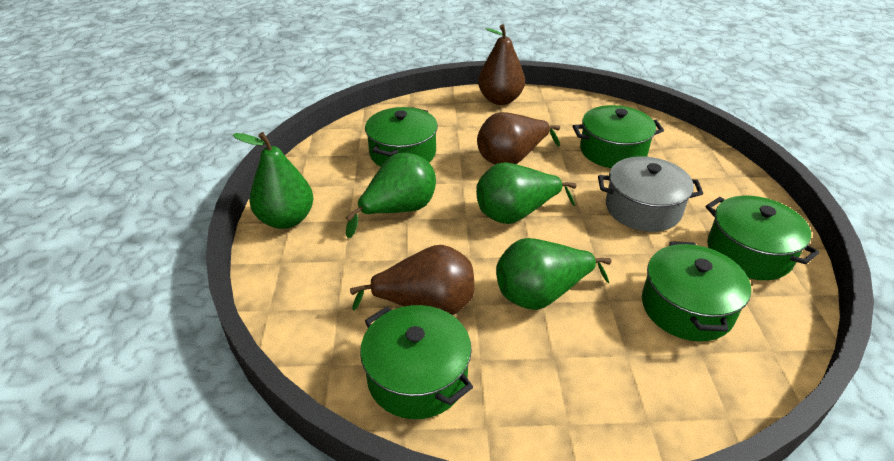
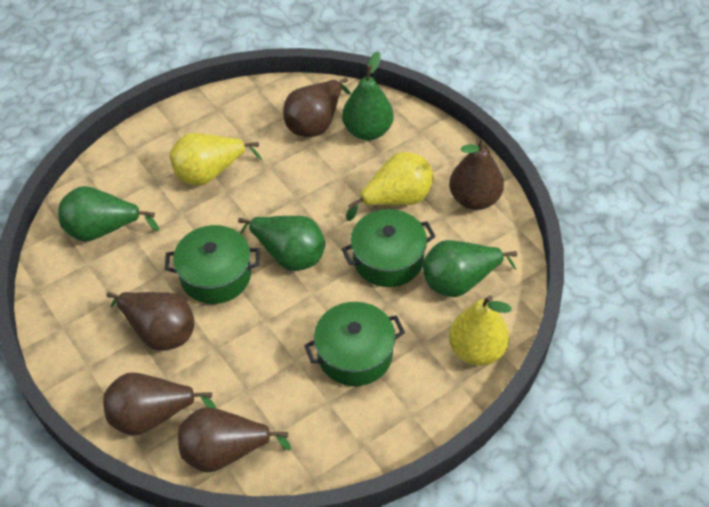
brown pear: 3 -> 5
green pot: 5 -> 3
grey pot: 1 -> 0
yellow pear: 0 -> 3

